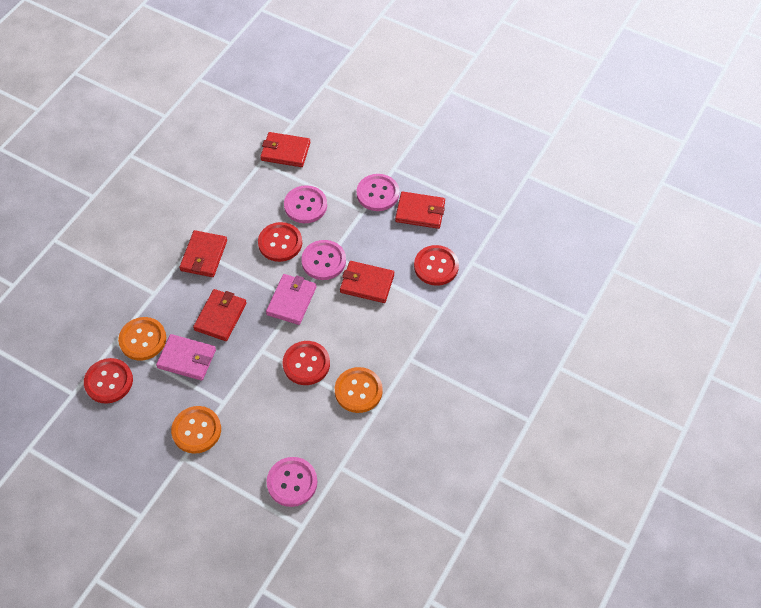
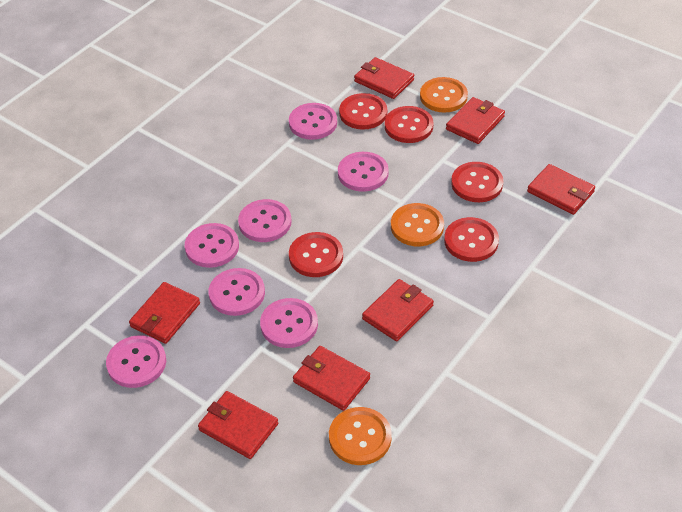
pink button: 4 -> 7
pink wallet: 2 -> 0
red button: 4 -> 5
red wallet: 5 -> 7

